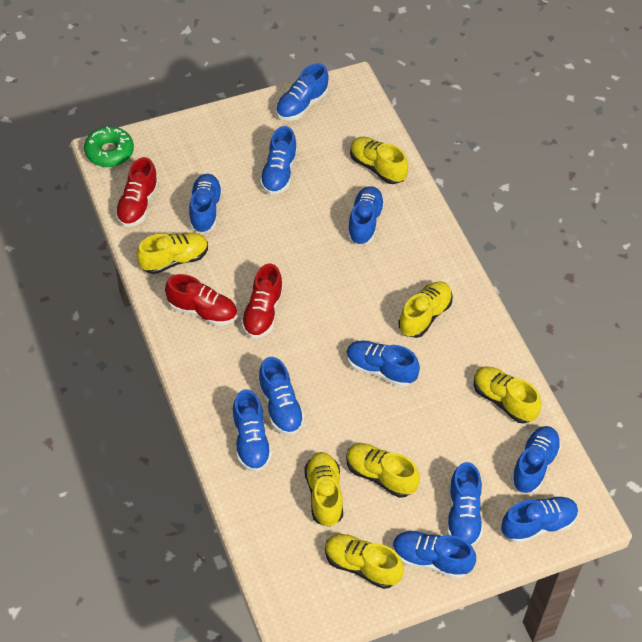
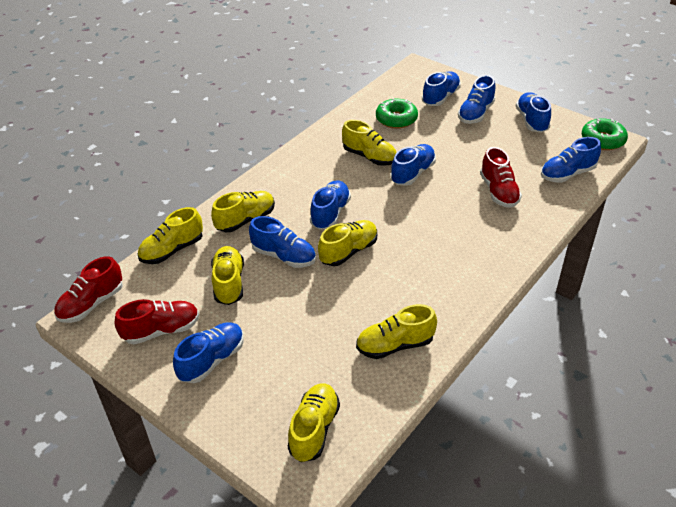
blue shoe: 11 -> 8
green donut: 1 -> 2

